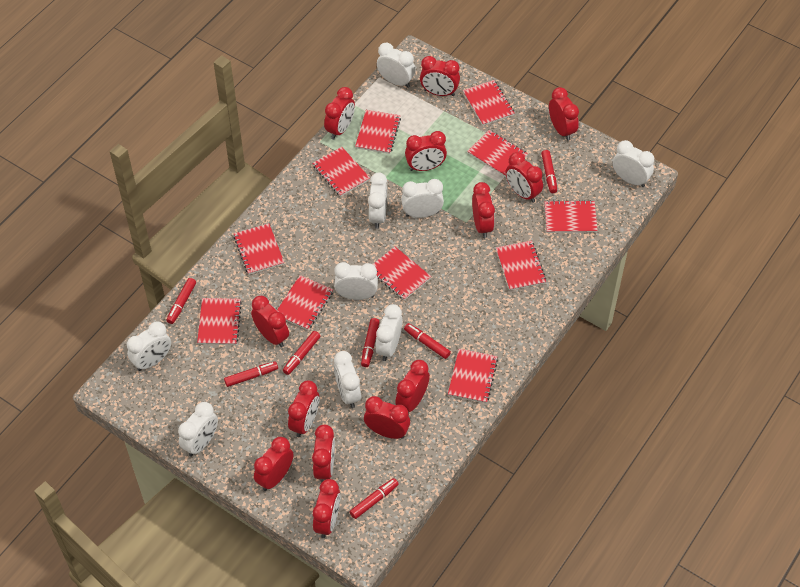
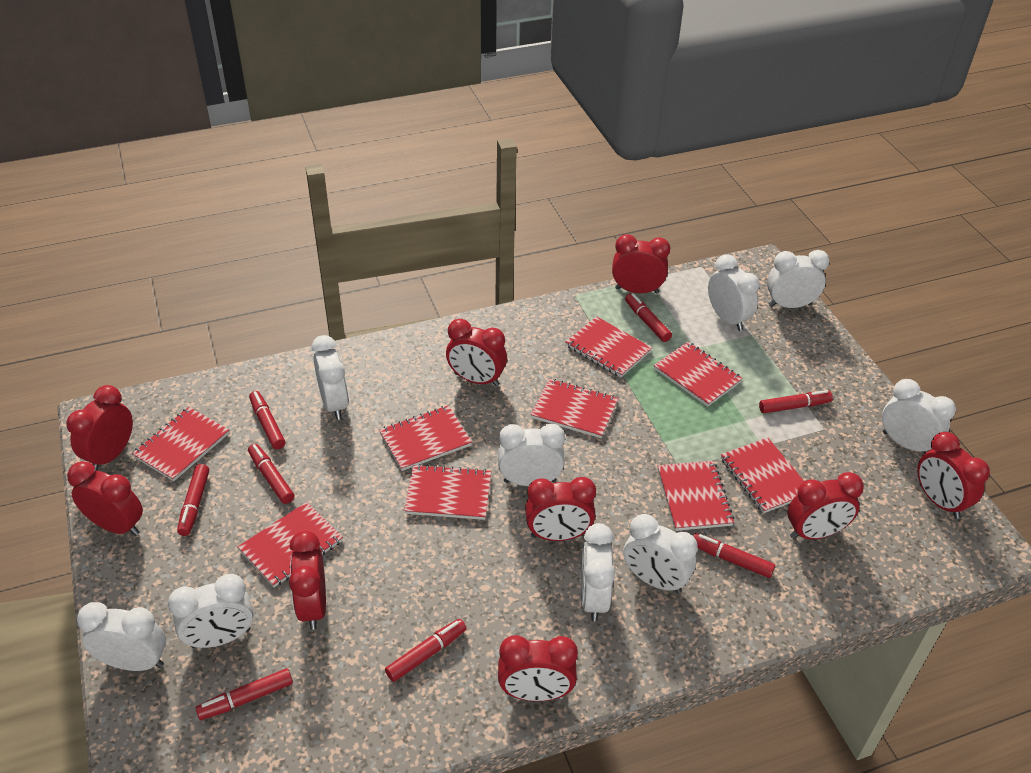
red clock: 13 -> 9
red marker: 7 -> 8
red notebook: 11 -> 9

